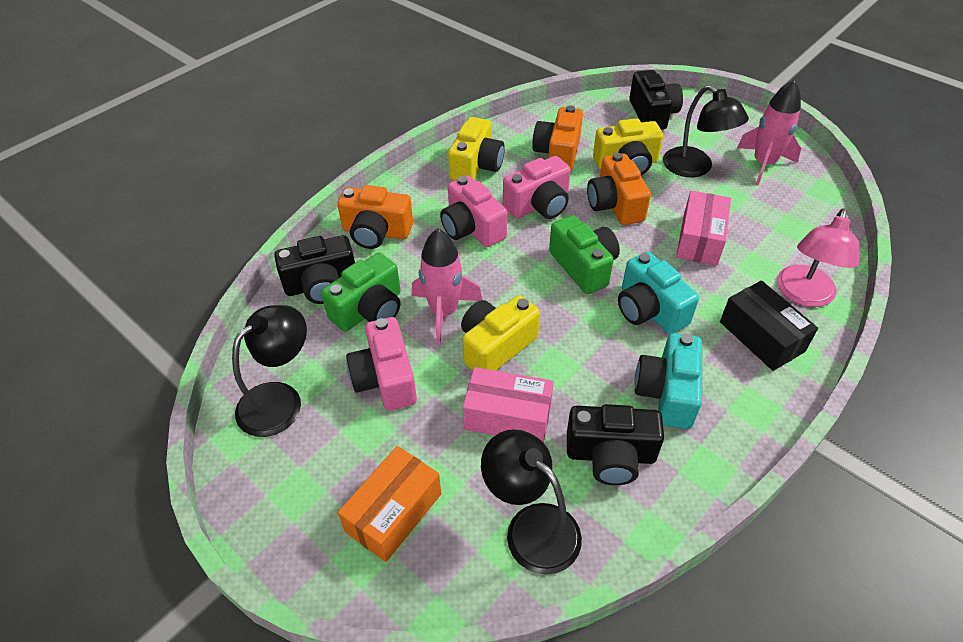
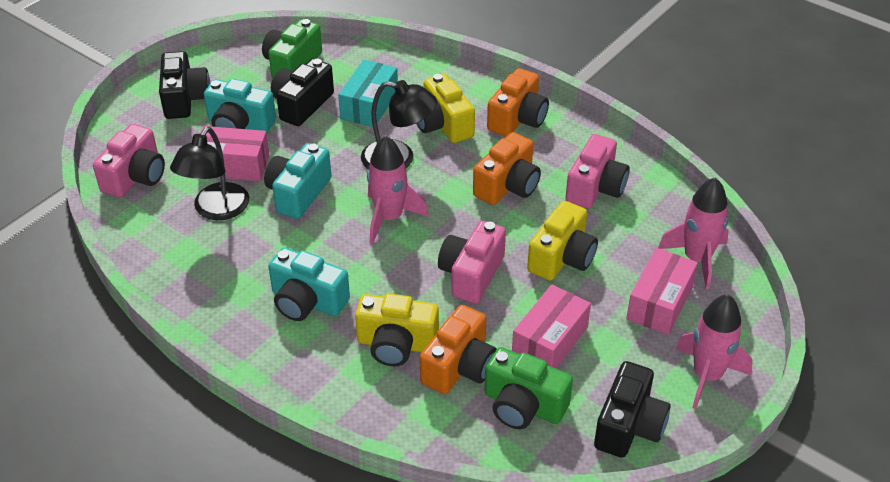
black box: 1 -> 0
black lamp: 3 -> 2
orange box: 1 -> 0
pink box: 2 -> 3
pink lamp: 1 -> 0
pink rocket: 2 -> 3
turquoise box: 0 -> 1
turquoise camera: 2 -> 3

